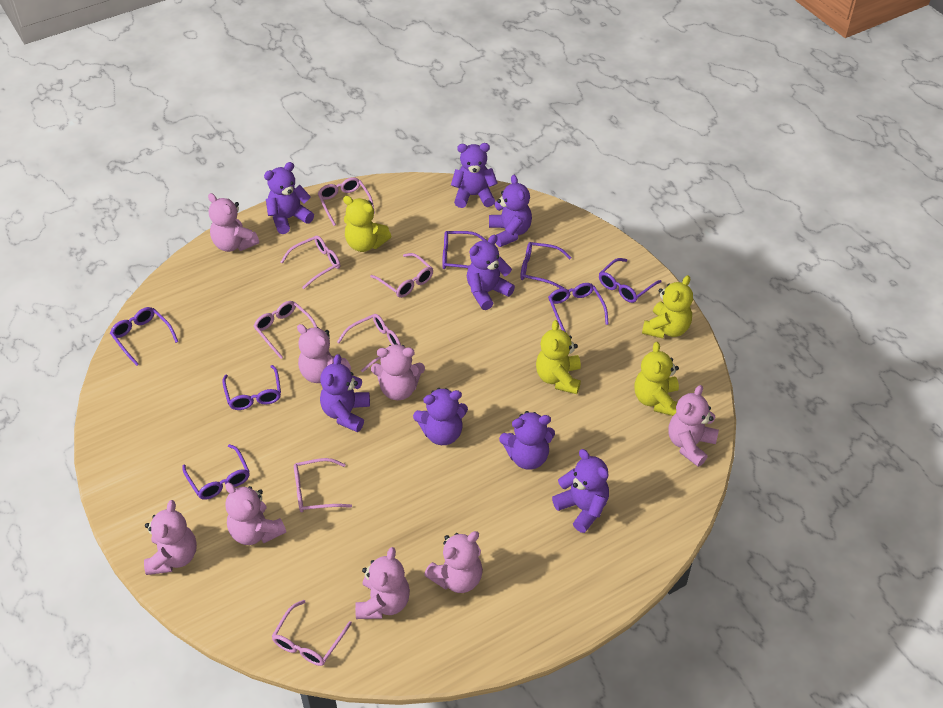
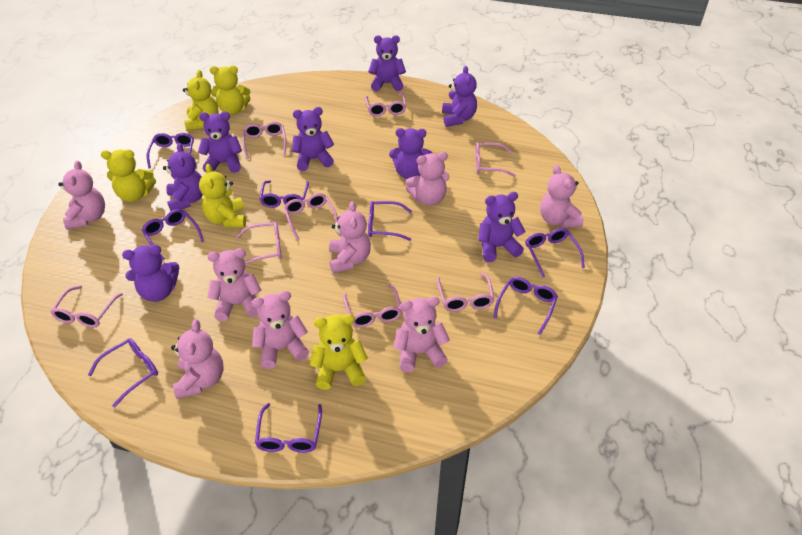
pink glasses: 7 -> 8
purple glasses: 7 -> 8
yellow teddy bear: 4 -> 5

